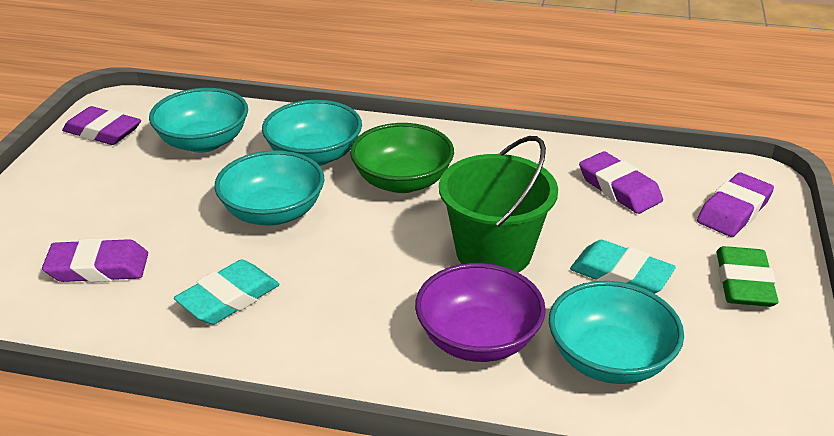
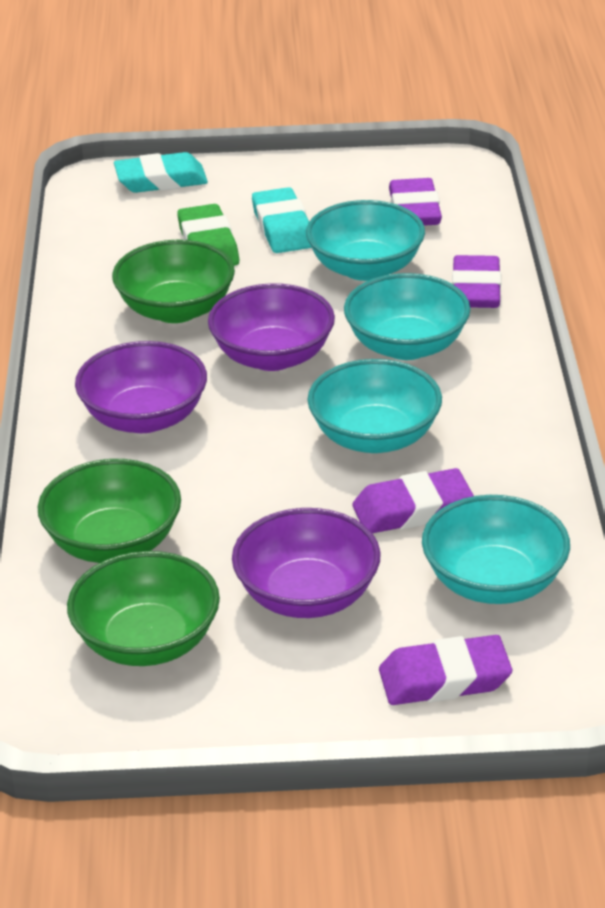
green bowl: 1 -> 3
green bucket: 1 -> 0
purple bowl: 1 -> 3

